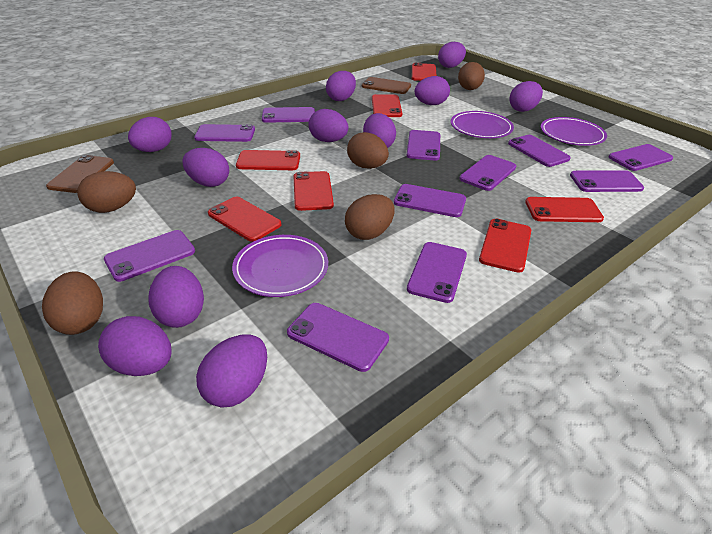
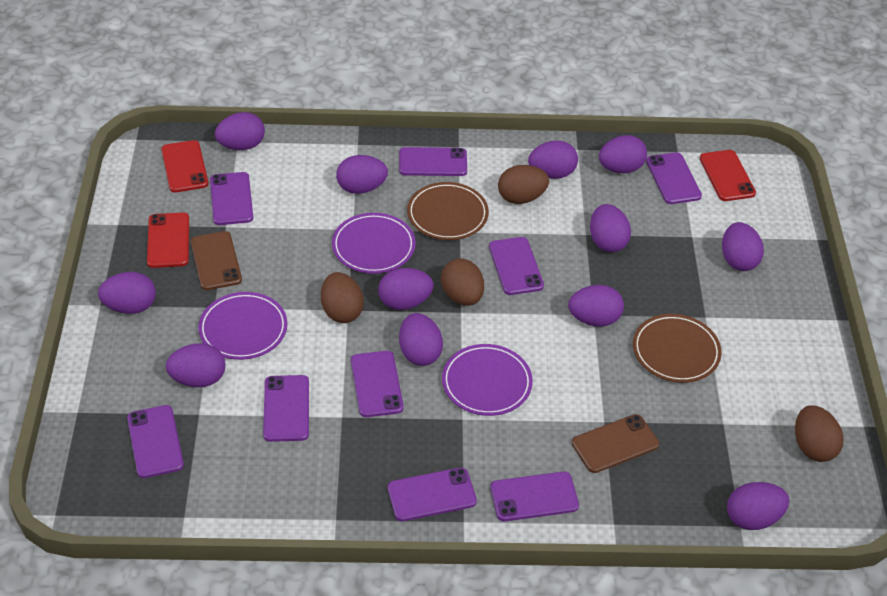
brown egg: 5 -> 4
brown plate: 0 -> 2
purple egg: 11 -> 12
purple phone: 11 -> 9
red phone: 7 -> 3

